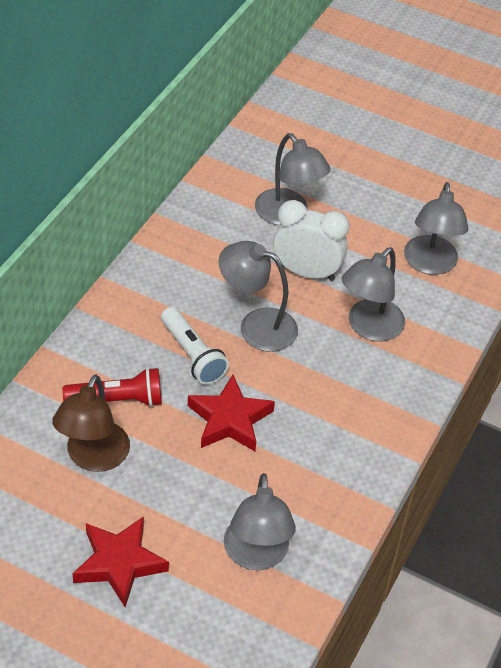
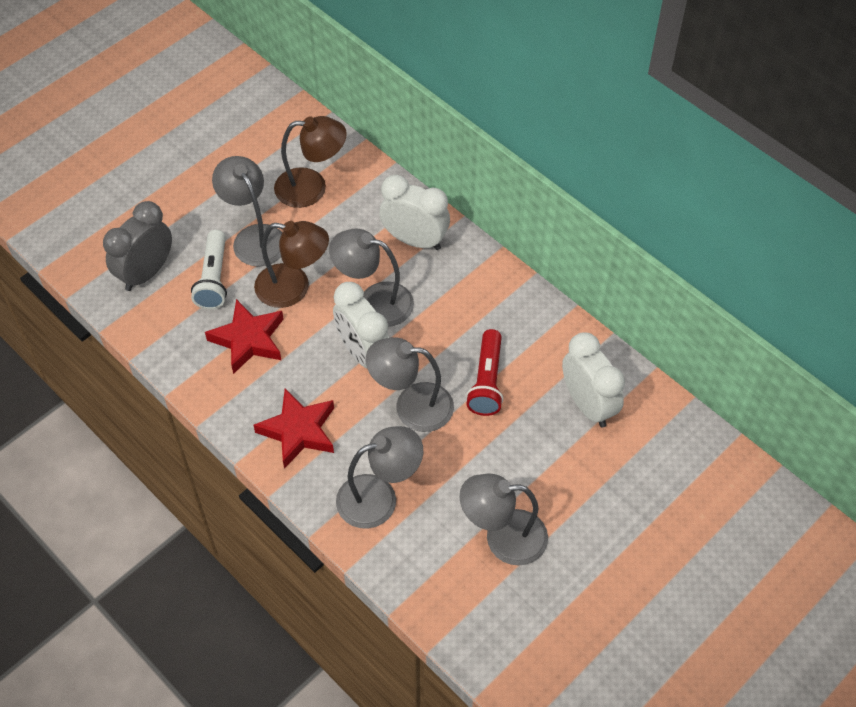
brown lamp: 1 -> 2
grey clock: 0 -> 1
white clock: 1 -> 3

